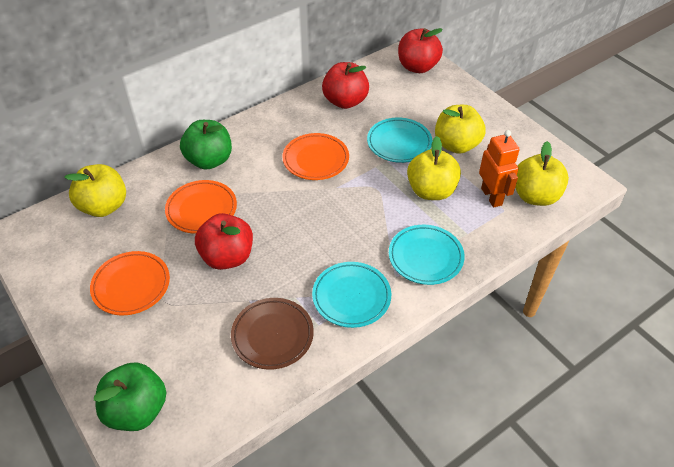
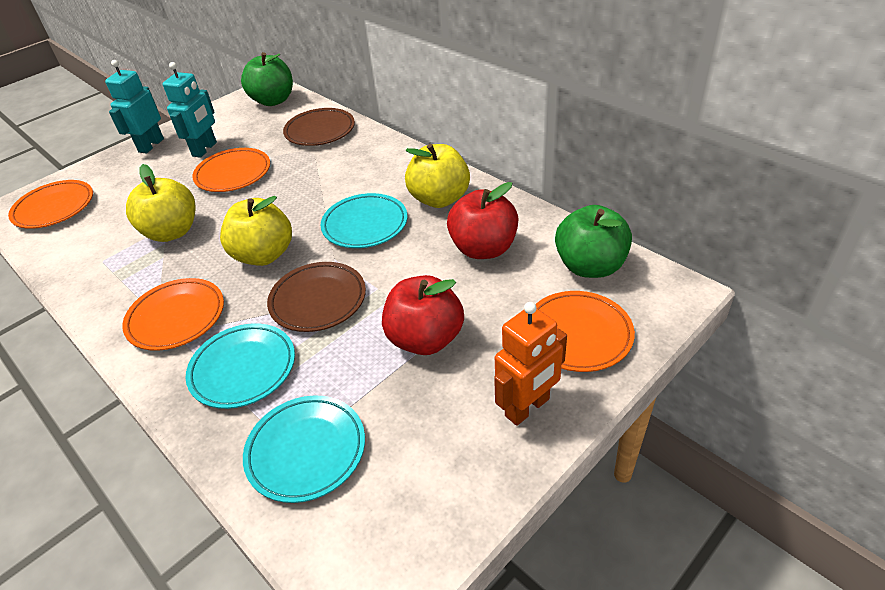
brown plate: 1 -> 2
orange plate: 3 -> 4
red apple: 3 -> 2
turquoise robot: 0 -> 2
yellow apple: 4 -> 3

